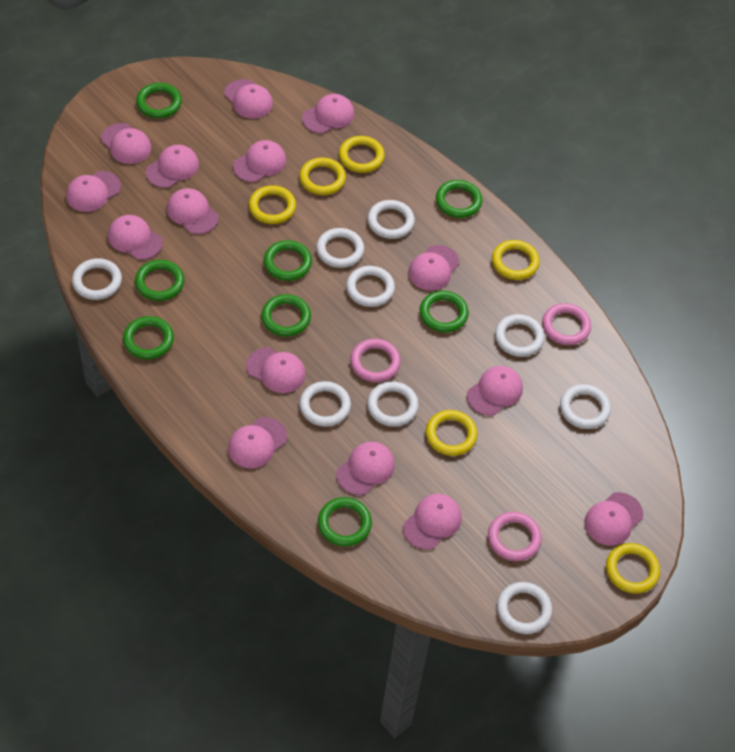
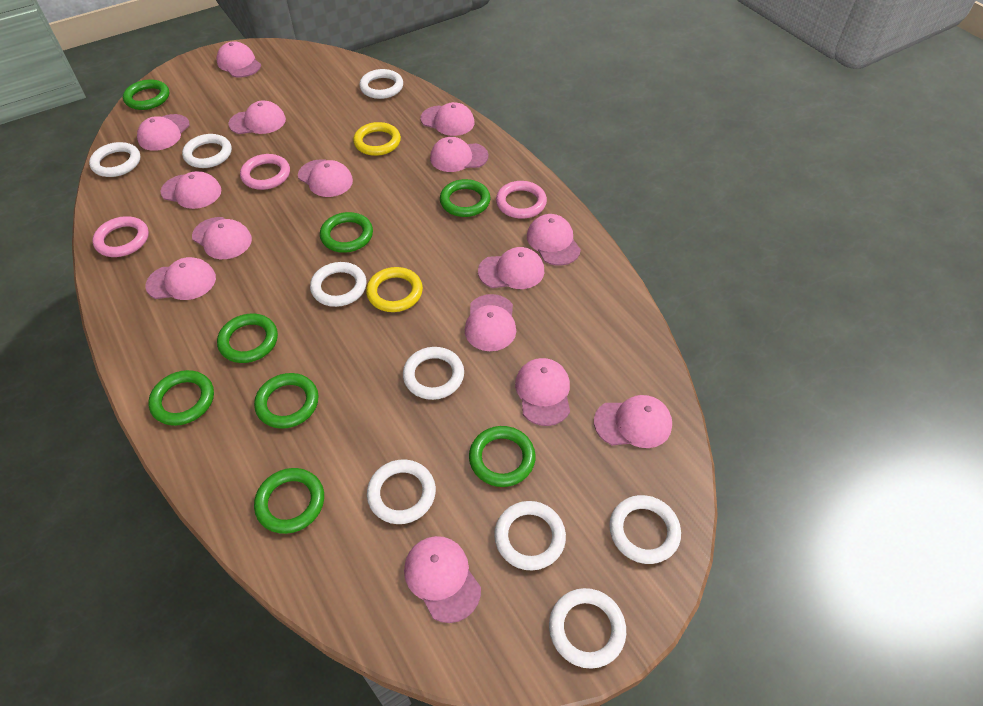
yellow ring: 6 -> 2

